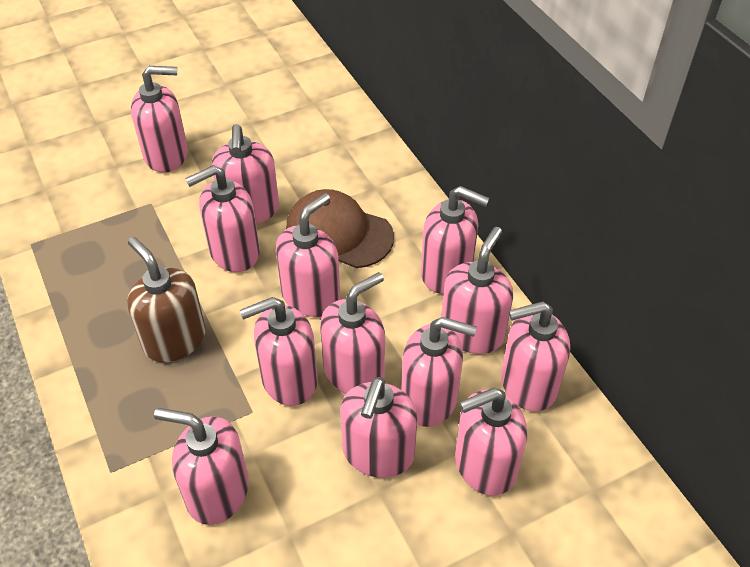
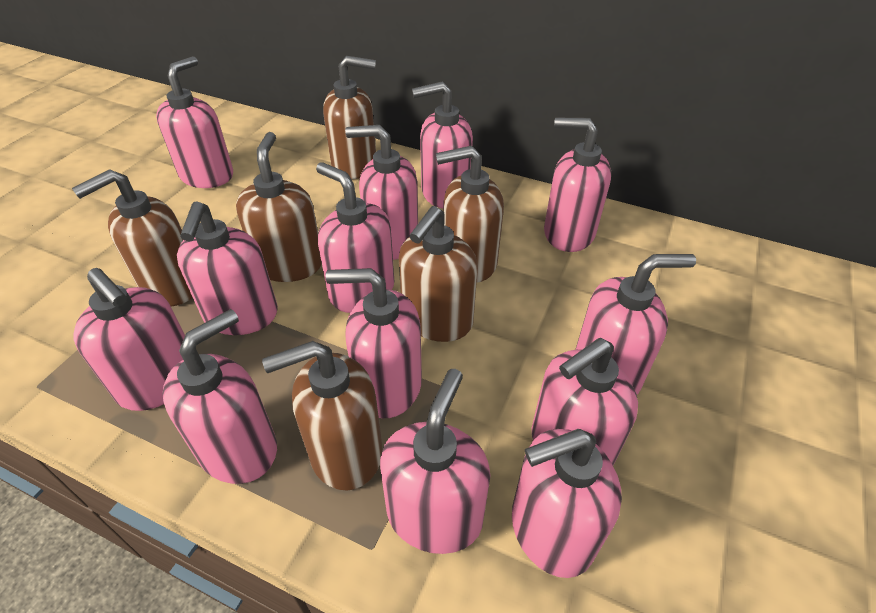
brown cap: 1 -> 0
brown soap dispenser: 1 -> 6

